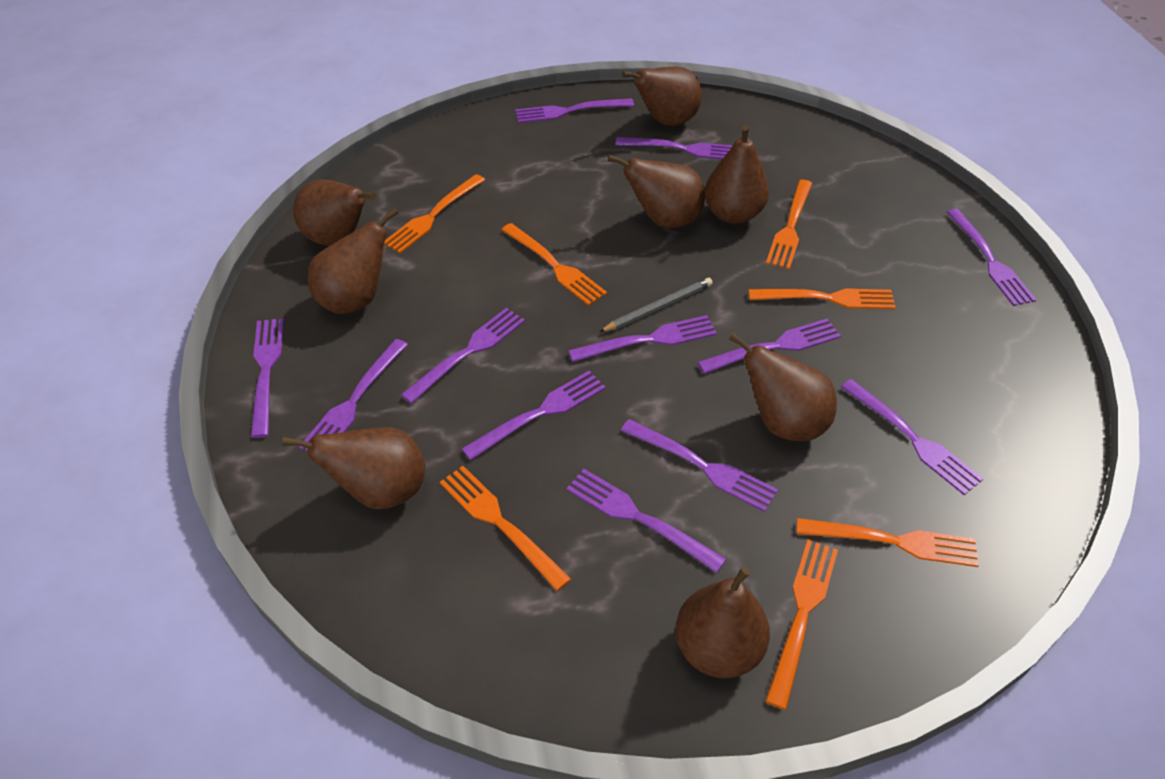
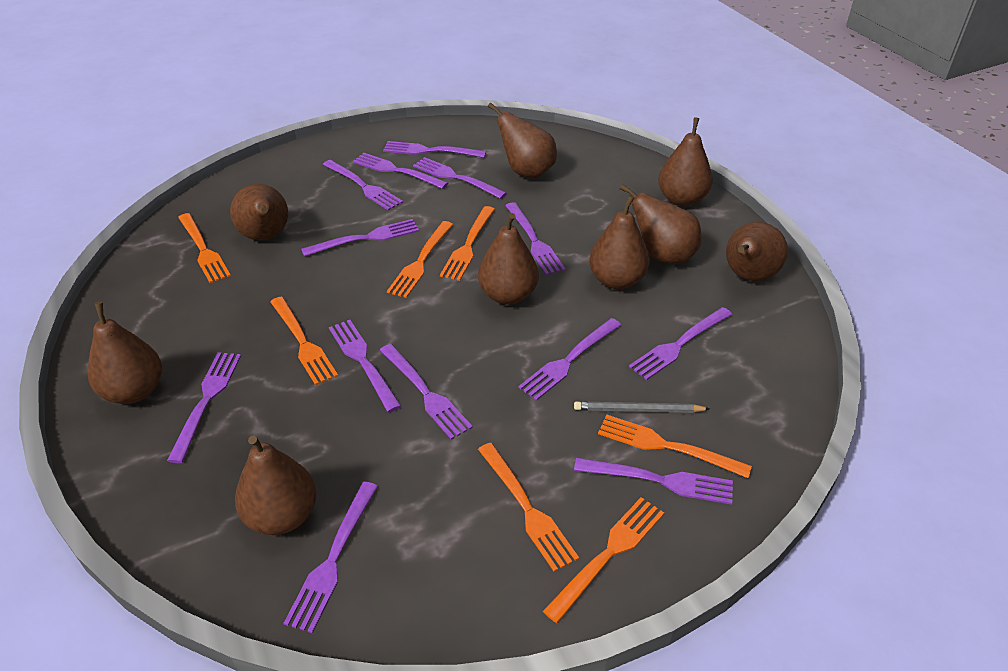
brown pear: 8 -> 9
purple fork: 12 -> 13

